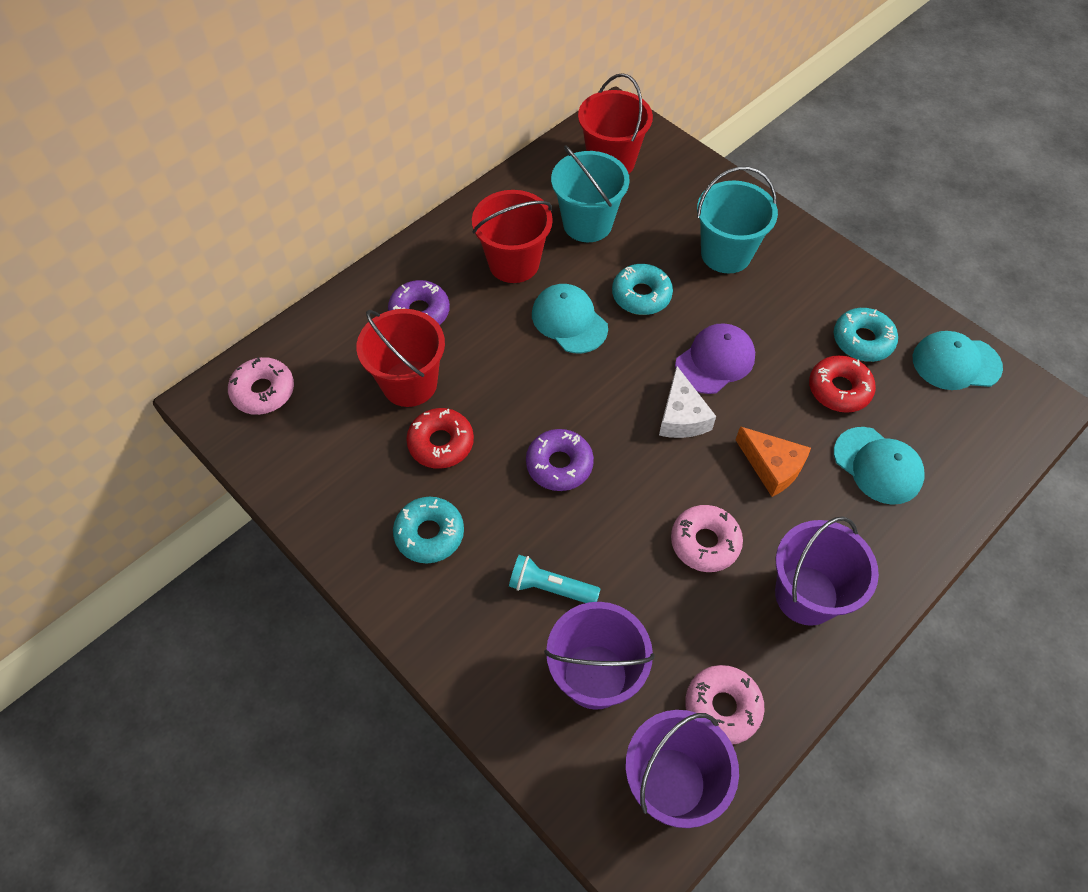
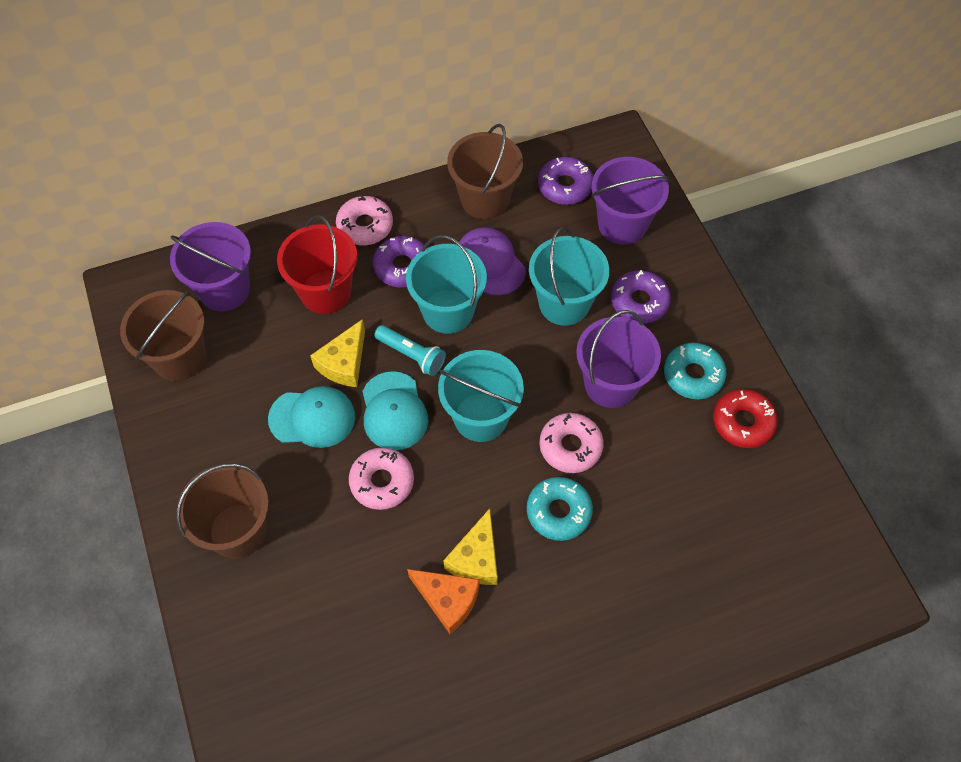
brown bucket: 0 -> 3
purple donut: 2 -> 3
red bucket: 3 -> 1
red donut: 2 -> 1
turquoise bucket: 2 -> 3
turquoise cap: 3 -> 2
turquoise donut: 3 -> 2
white cheese: 1 -> 0
yellow cheese: 0 -> 2

